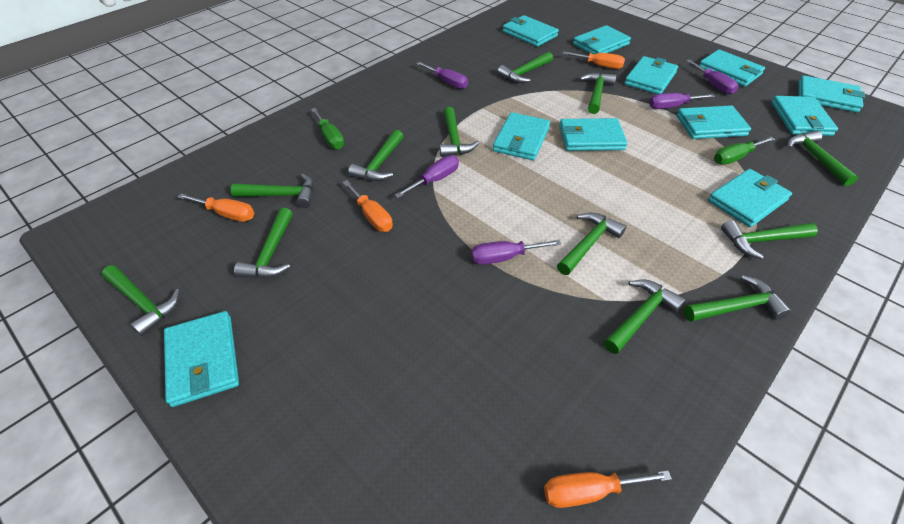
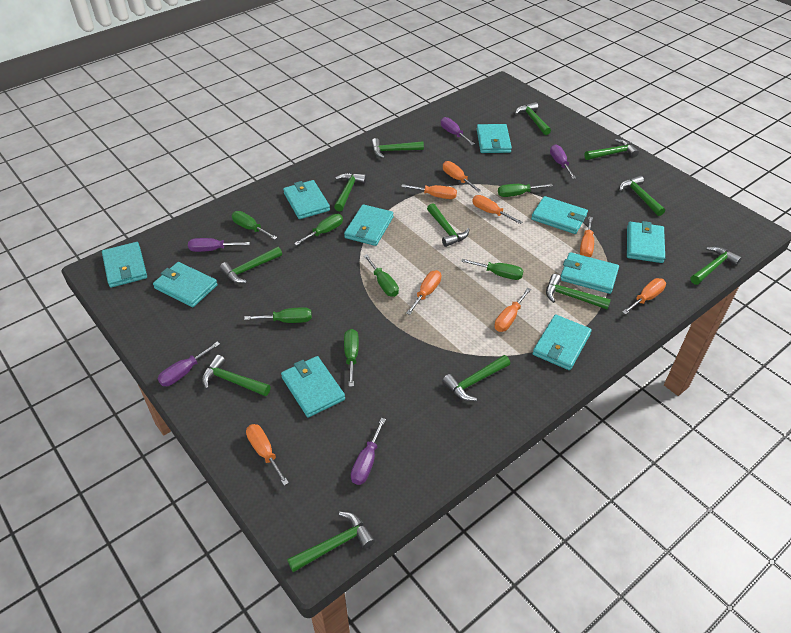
green screwdriver: 2 -> 7
orange screwdriver: 4 -> 8
turquoise wallet: 11 -> 10

